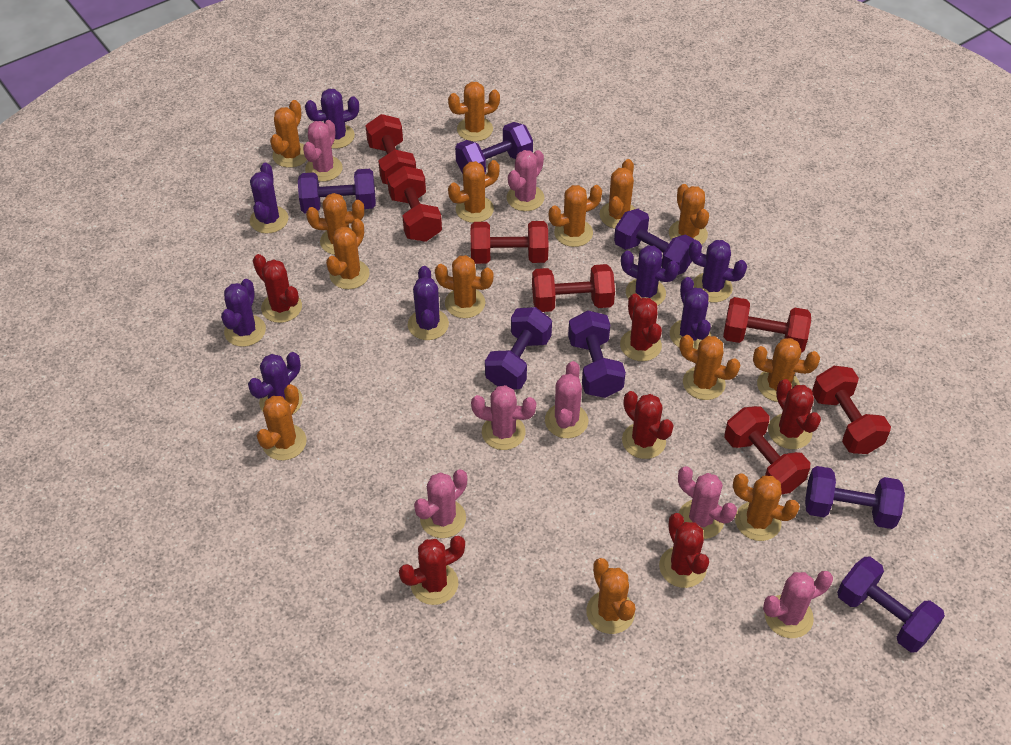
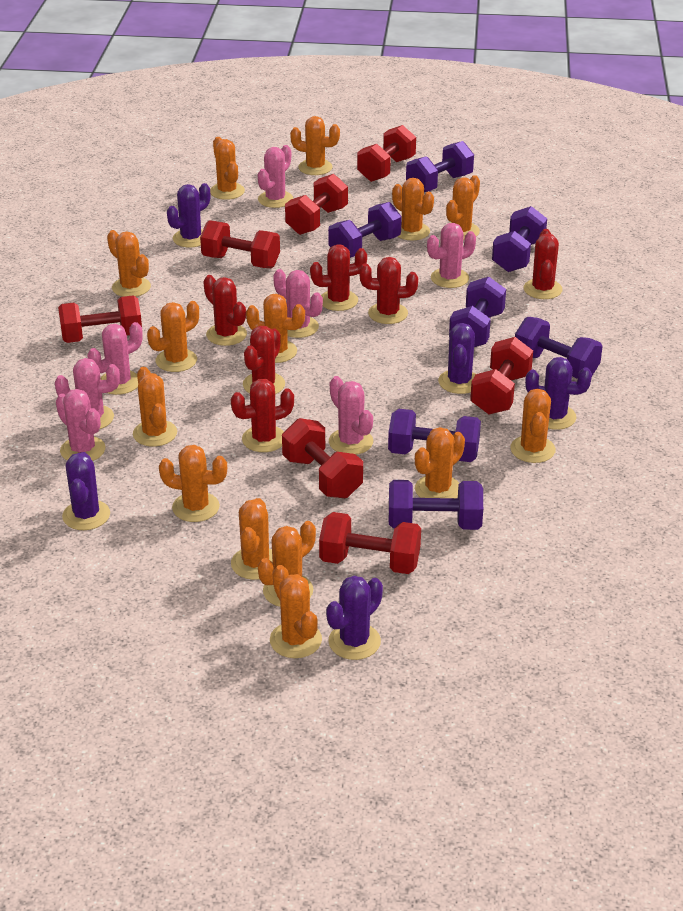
purple cactus: 8 -> 5

